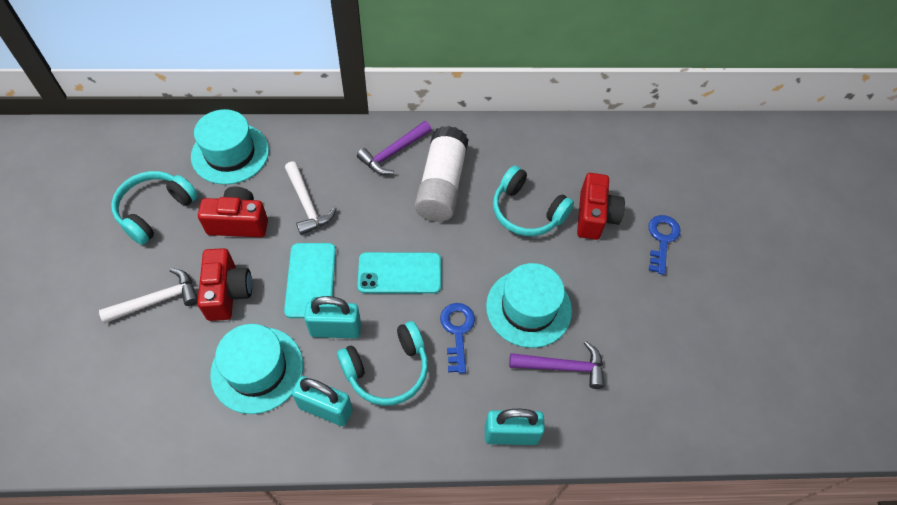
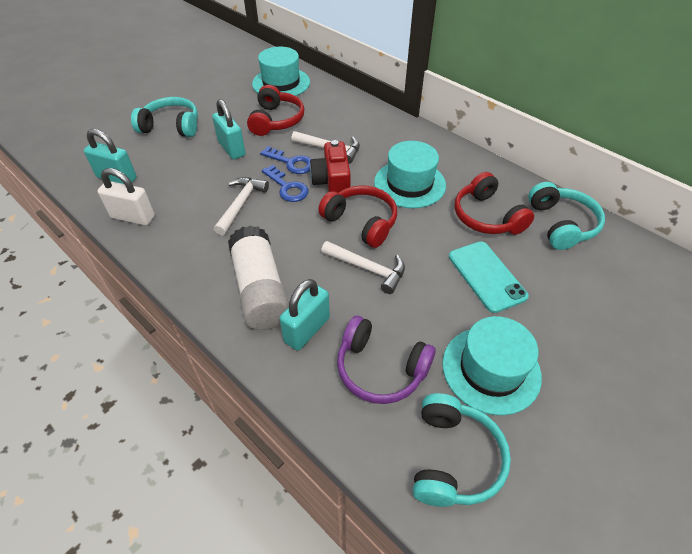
purple hammer: 2 -> 0
purple headphones: 0 -> 1
red camera: 3 -> 1
red headphones: 0 -> 3
turquoise phone: 2 -> 1
white hammer: 2 -> 3
white padlock: 0 -> 1

